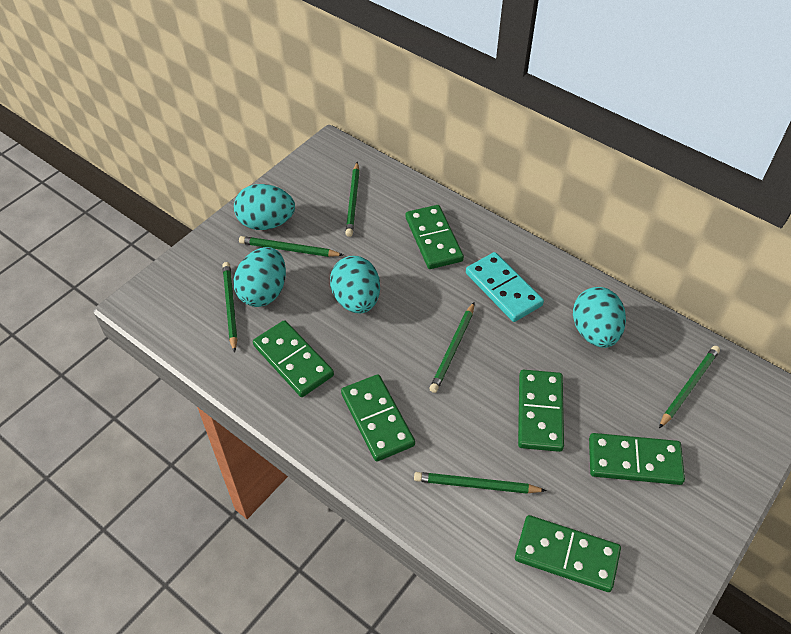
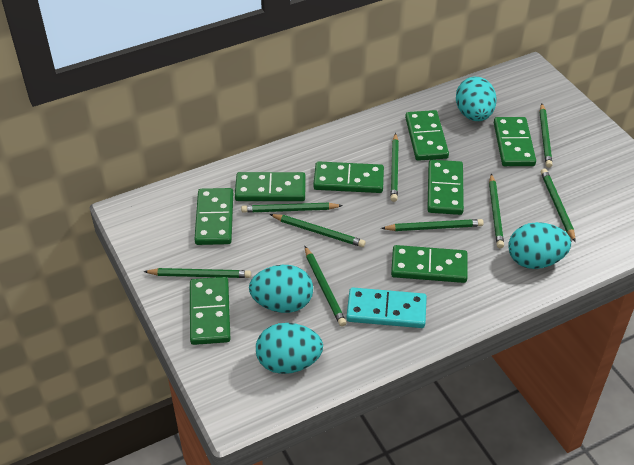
green domino: 6 -> 8
green pencil: 6 -> 9

